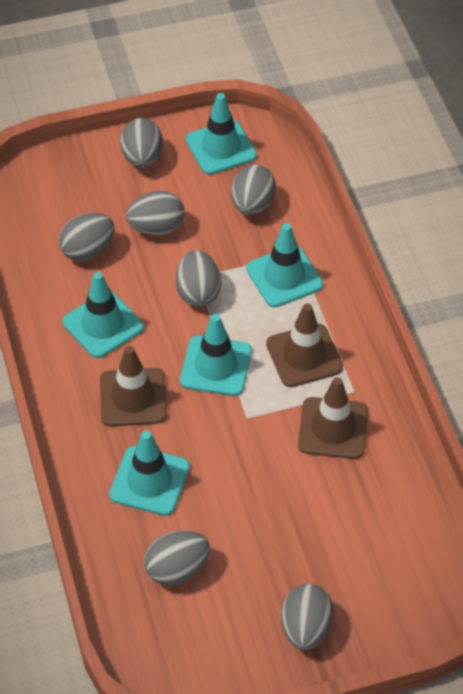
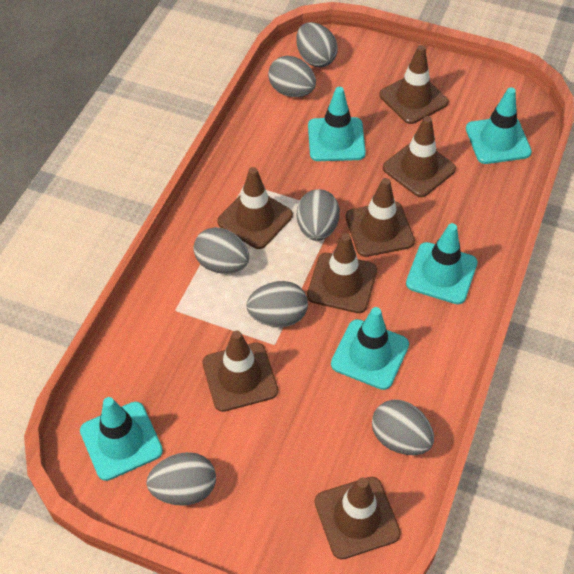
brown traffic cone: 3 -> 7

